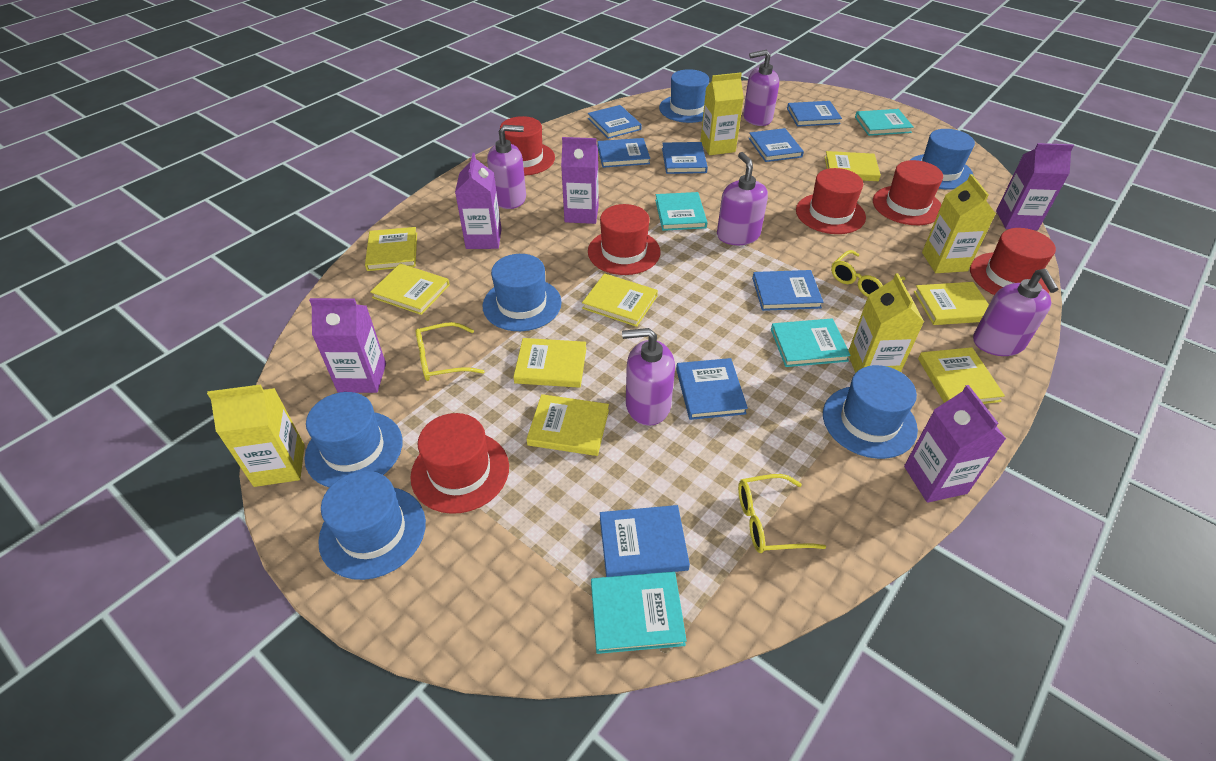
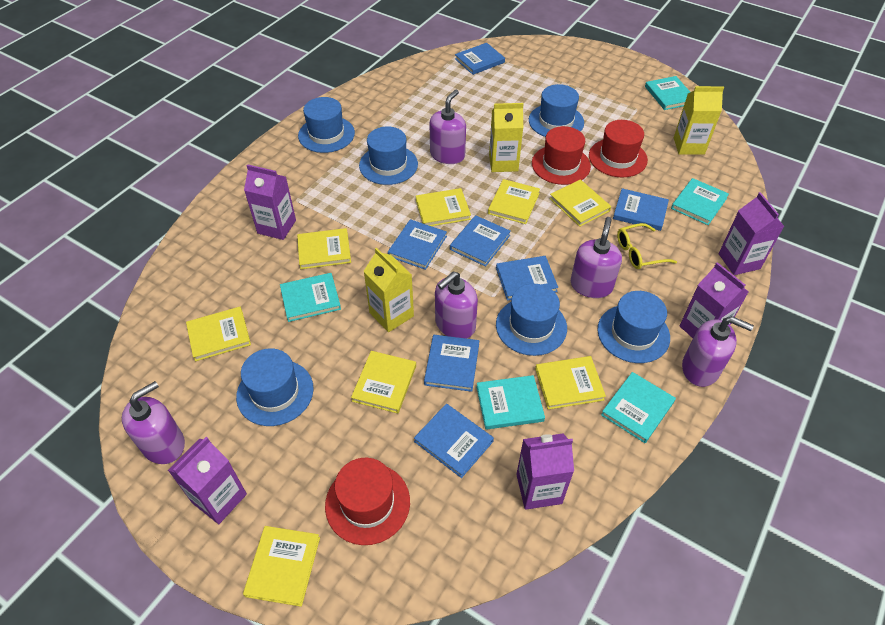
blue book: 8 -> 7
red hat: 6 -> 3
turquoise book: 4 -> 5
yellow carton: 4 -> 3
yellow glasses: 3 -> 1

